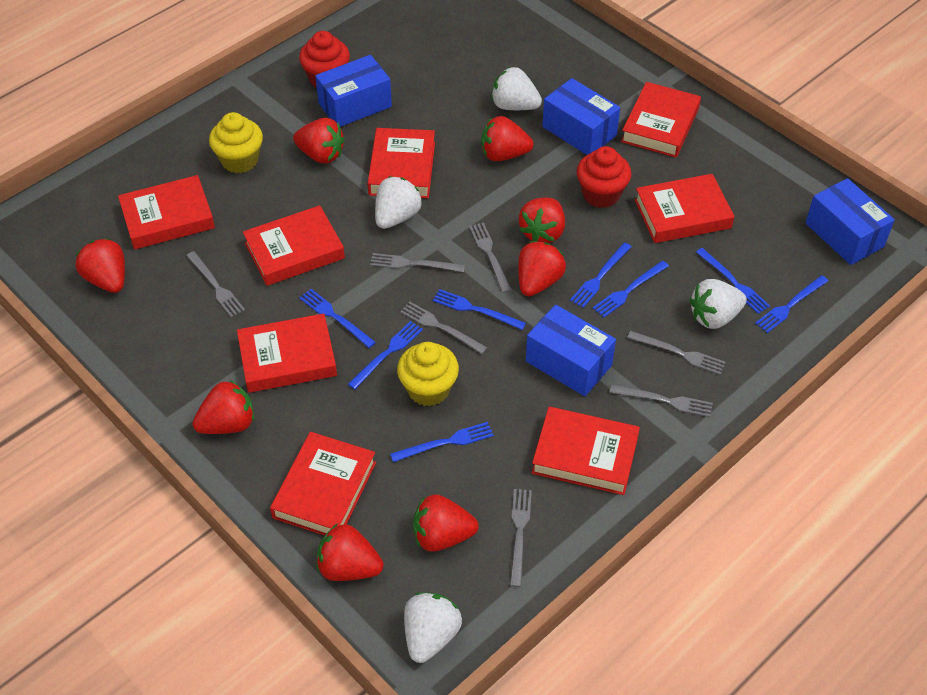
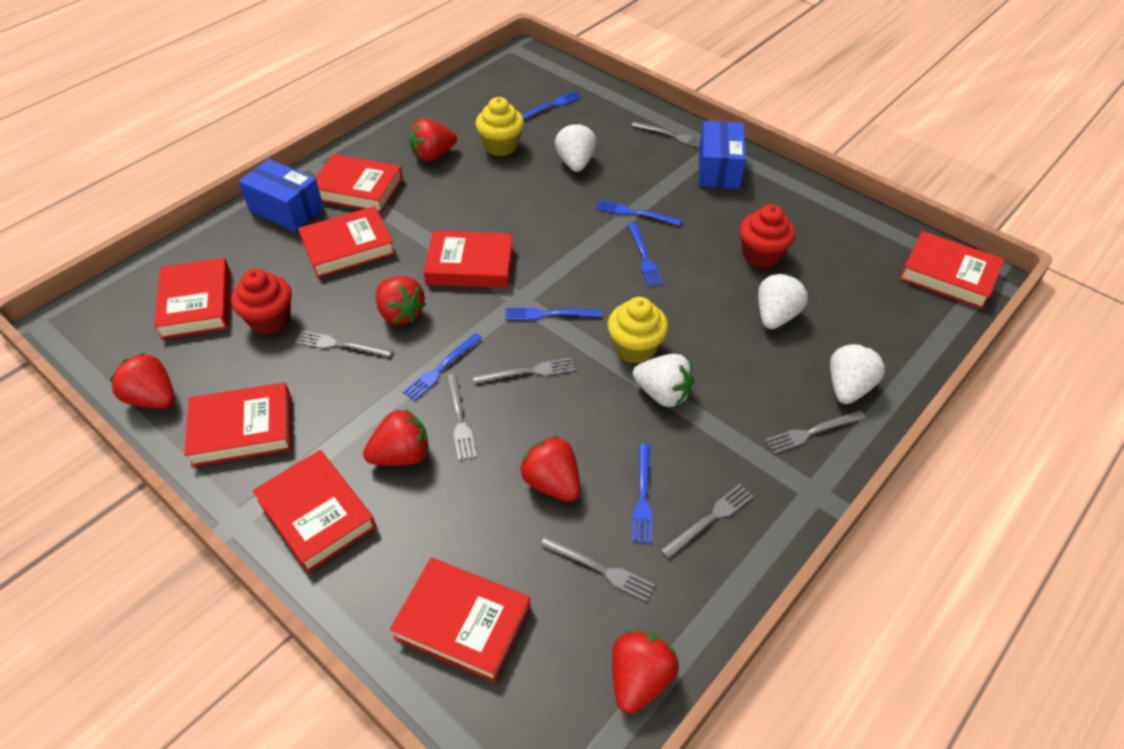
blue box: 4 -> 2
blue fork: 8 -> 6
red strawberry: 8 -> 6

